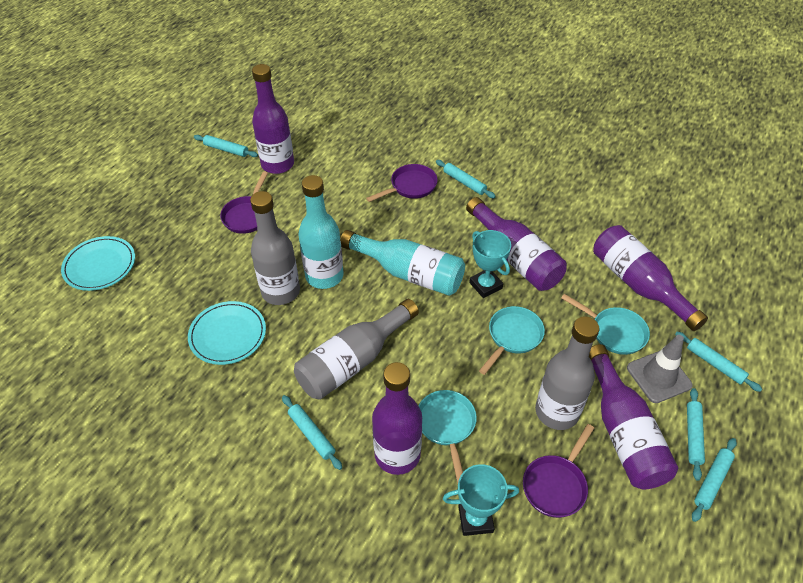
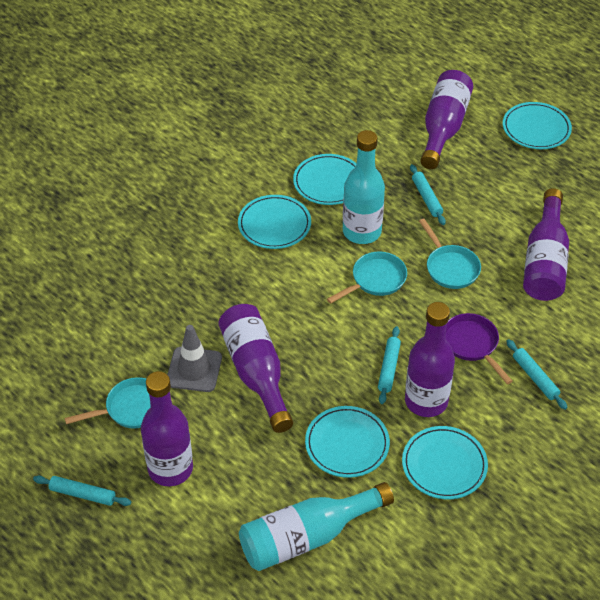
grey bottle: 3 -> 0
purple pan: 3 -> 1
turquoise plate: 2 -> 5
turquoise rolling pin: 6 -> 4
turquoise trophy: 2 -> 0

